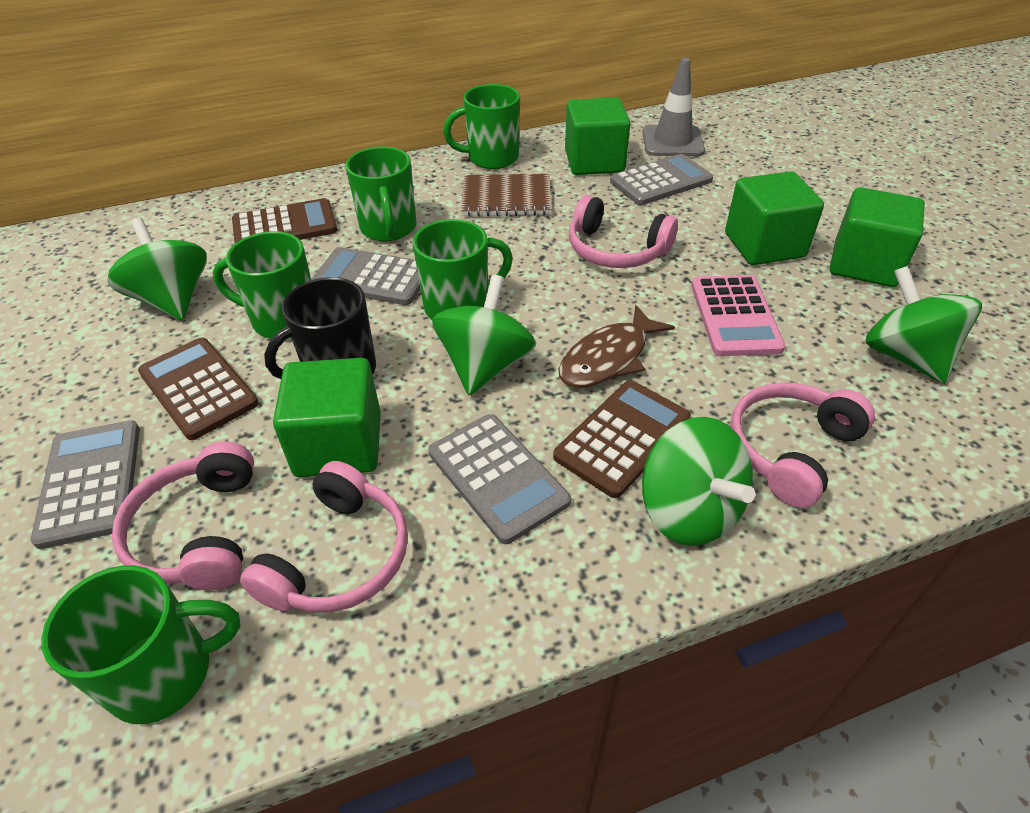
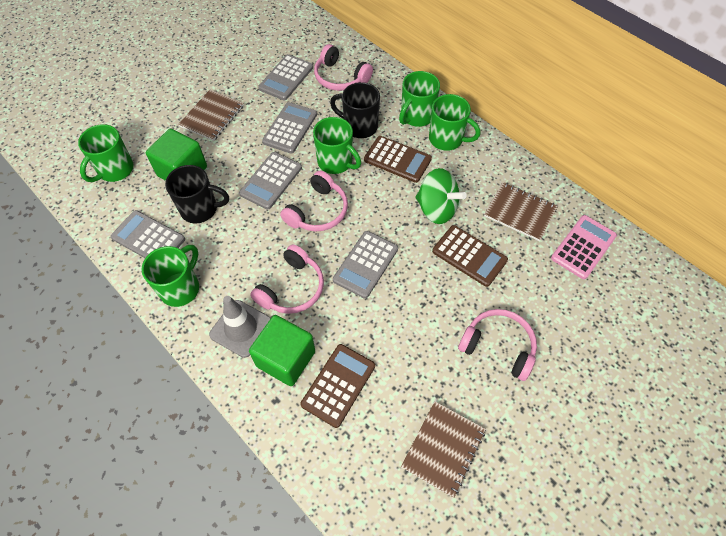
black mug: 1 -> 2
brown fish: 1 -> 0
brown notebook: 1 -> 3
green cube: 4 -> 2
green spinning top: 4 -> 1
grey calculator: 4 -> 5

